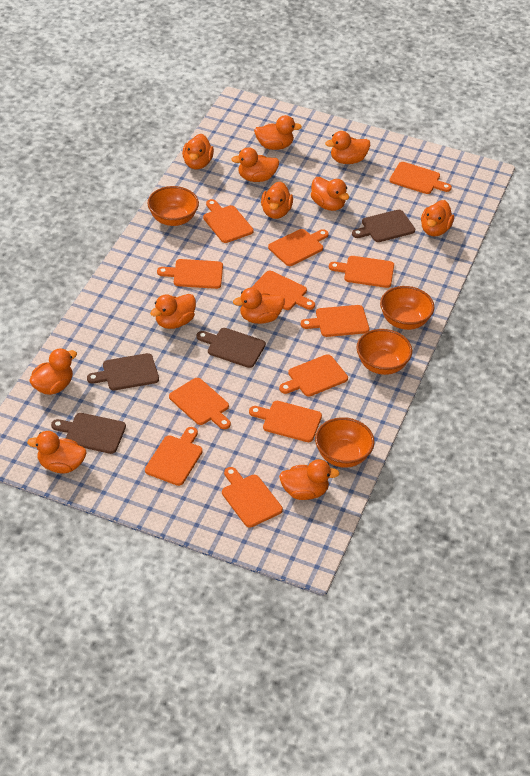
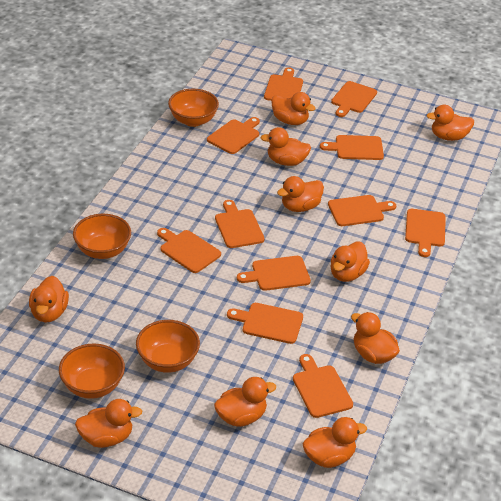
brown cutting board: 4 -> 0
orange cutting board: 12 -> 11
orange duck: 12 -> 10

